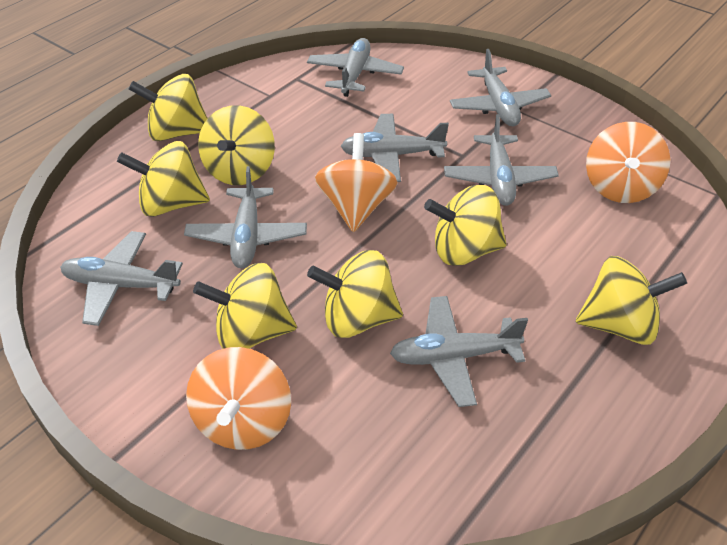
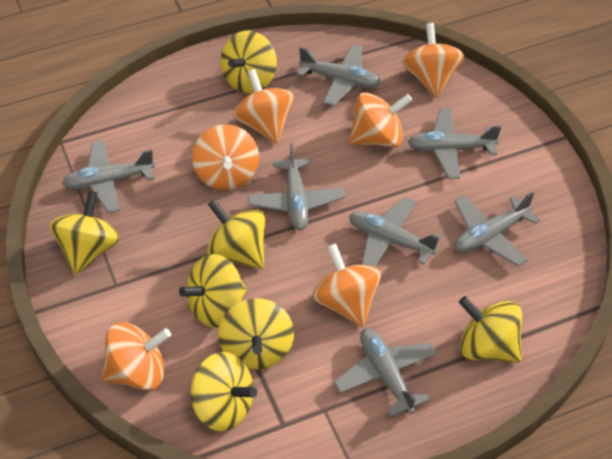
orange spinning top: 3 -> 6

